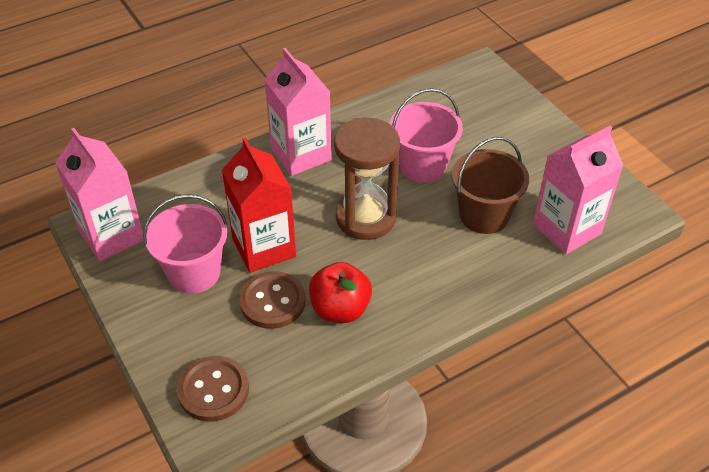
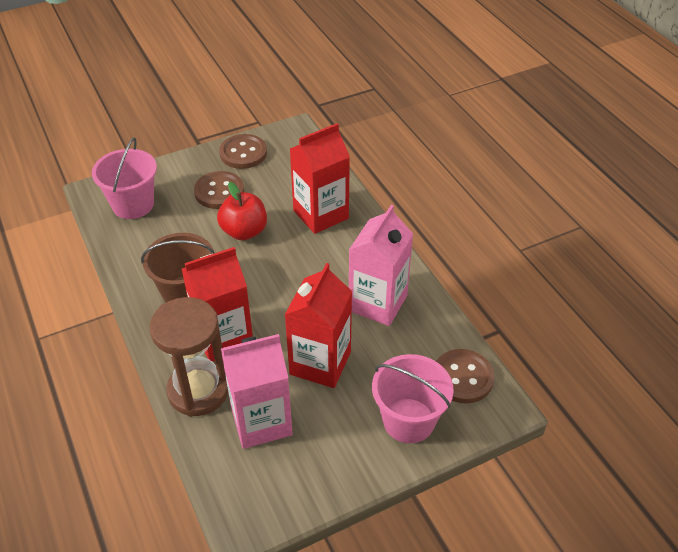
brown button: 2 -> 3
pink carton: 3 -> 2
red carton: 1 -> 3

